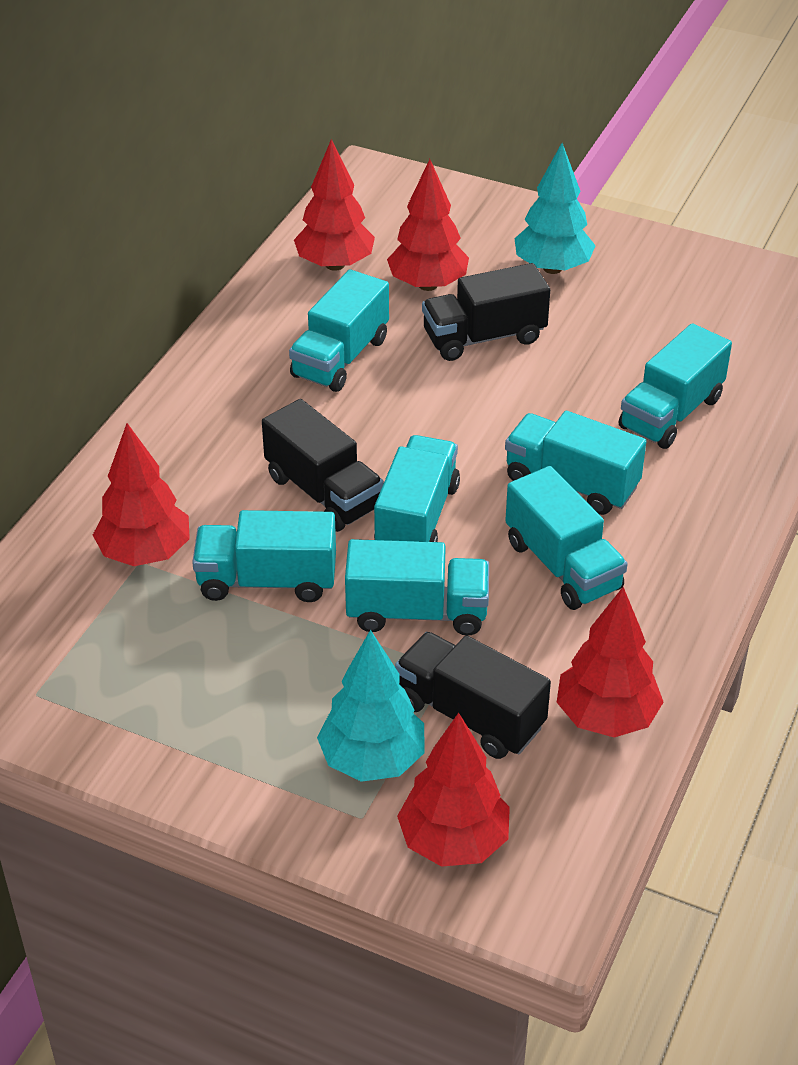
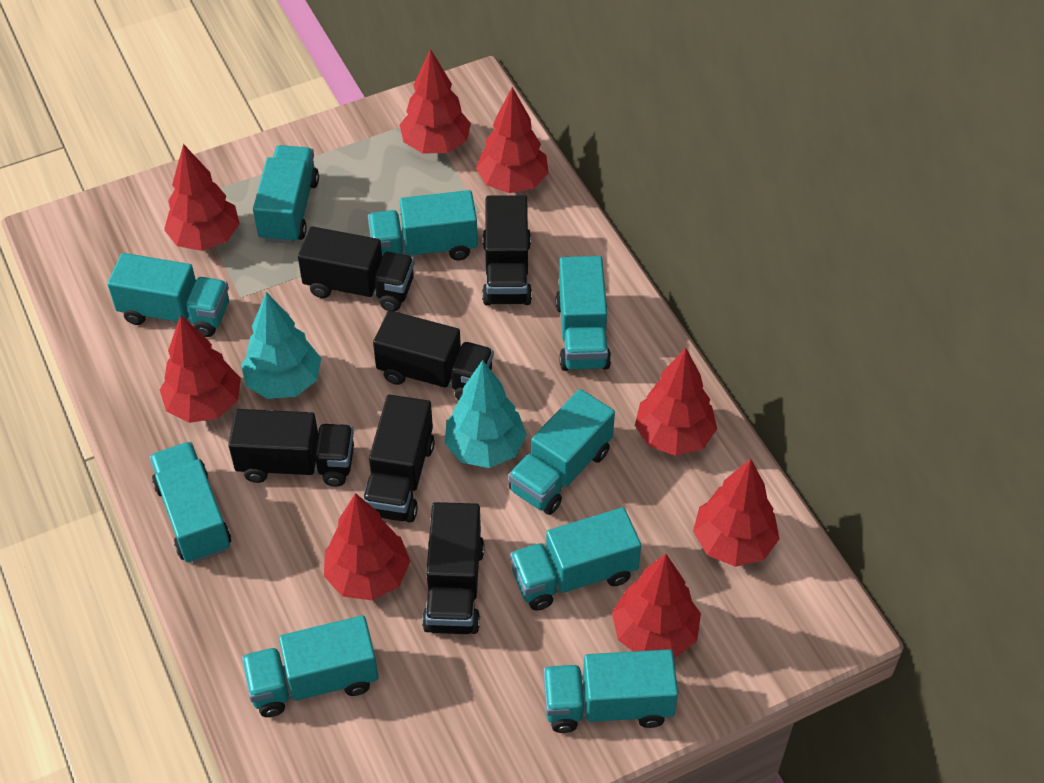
black truck: 3 -> 6
red tree: 5 -> 8
turquoise truck: 7 -> 9

